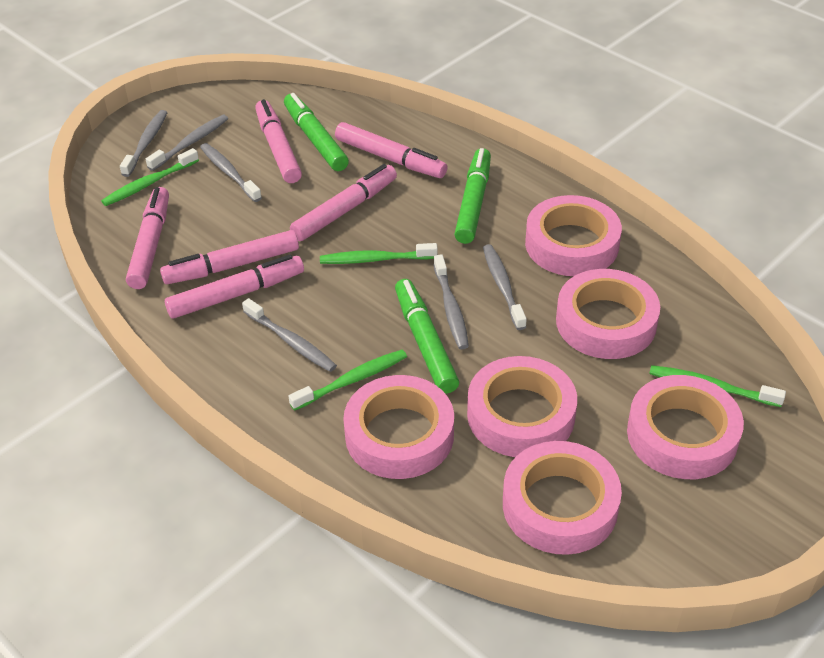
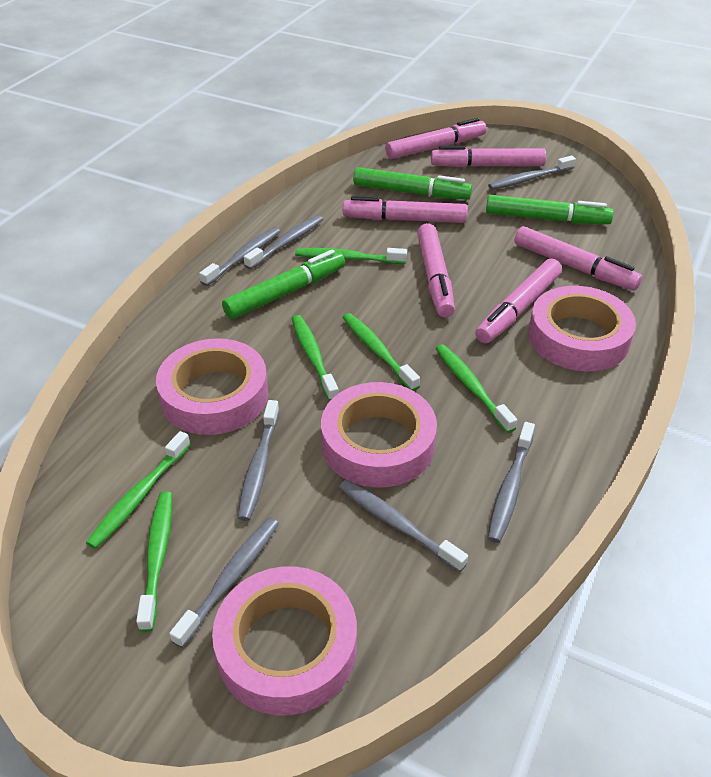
green toothbrush: 4 -> 6
grey toothbrush: 6 -> 7
pink tape: 6 -> 4

